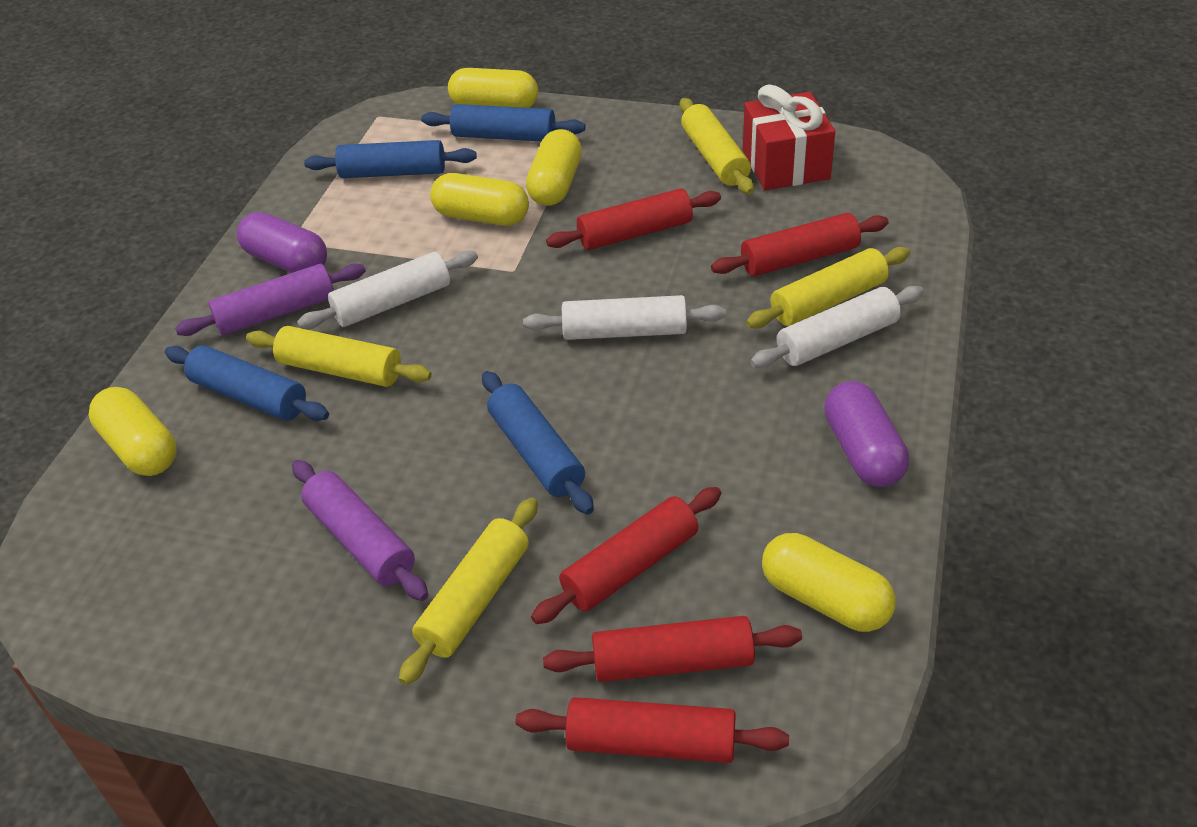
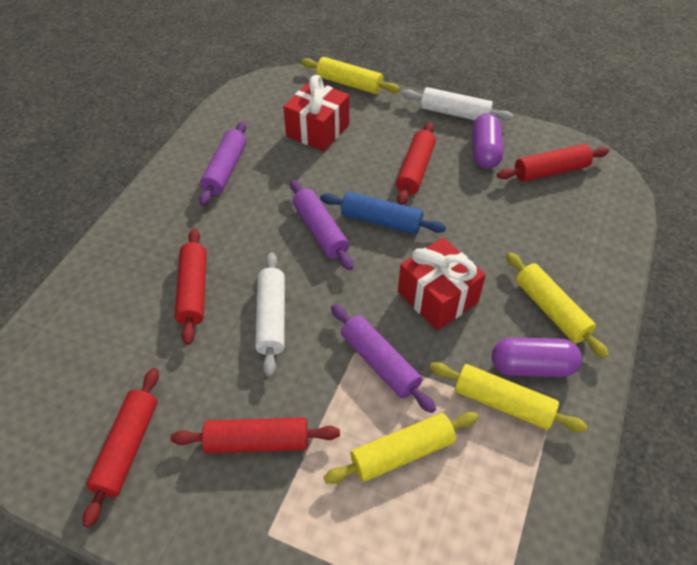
blue rolling pin: 4 -> 1
purple rolling pin: 2 -> 3
red gift: 1 -> 2
white rolling pin: 3 -> 2
yellow capsule: 5 -> 0

